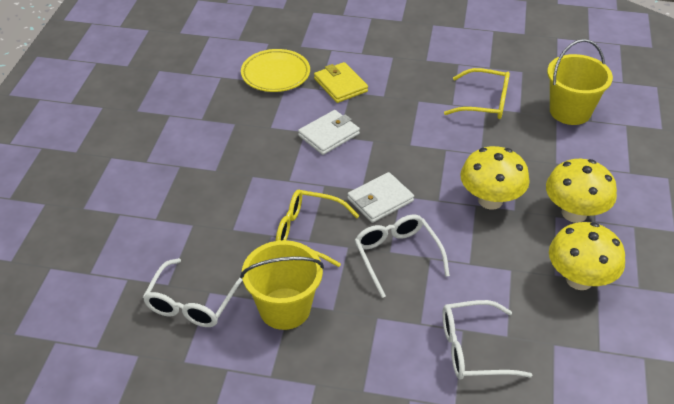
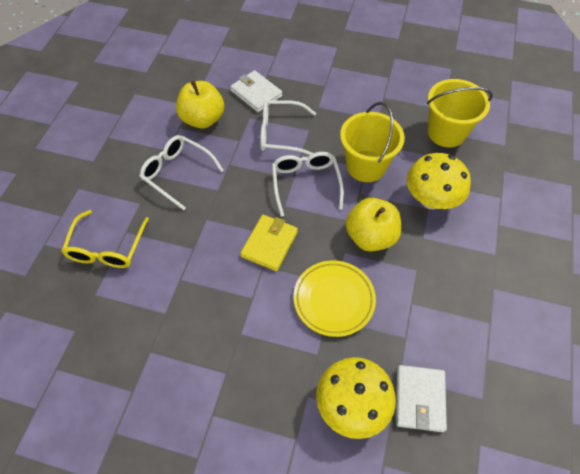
yellow apple: 0 -> 2
yellow glasses: 2 -> 1
yellow mushroom: 3 -> 2

